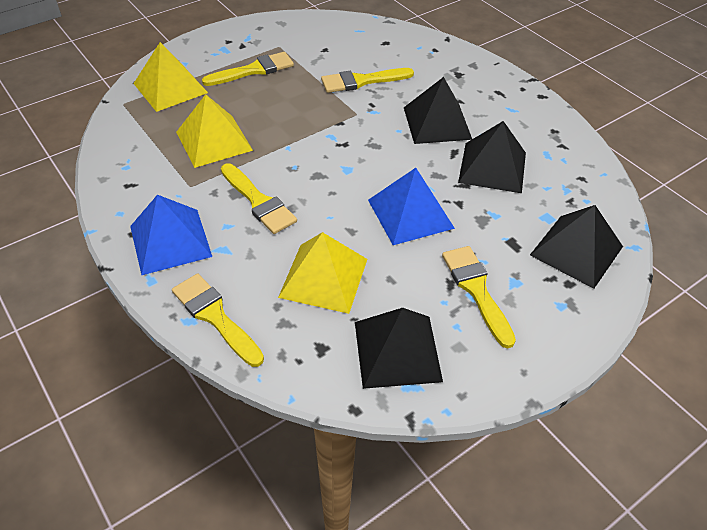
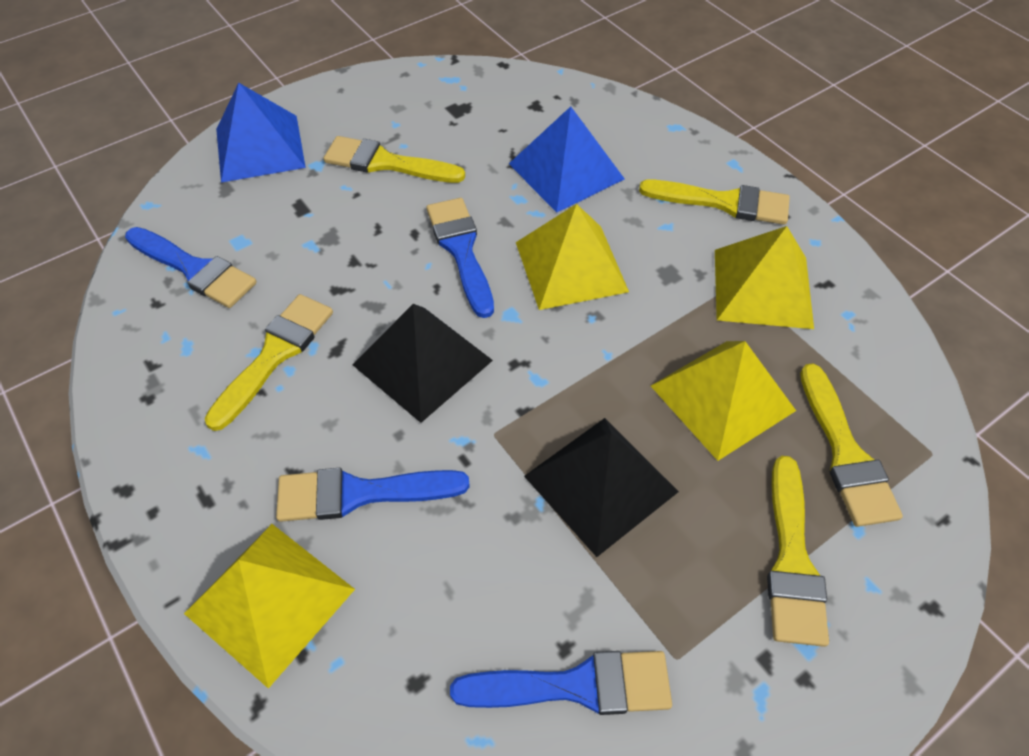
black pyramid: 4 -> 2
blue brush: 0 -> 4
yellow pyramid: 3 -> 4

